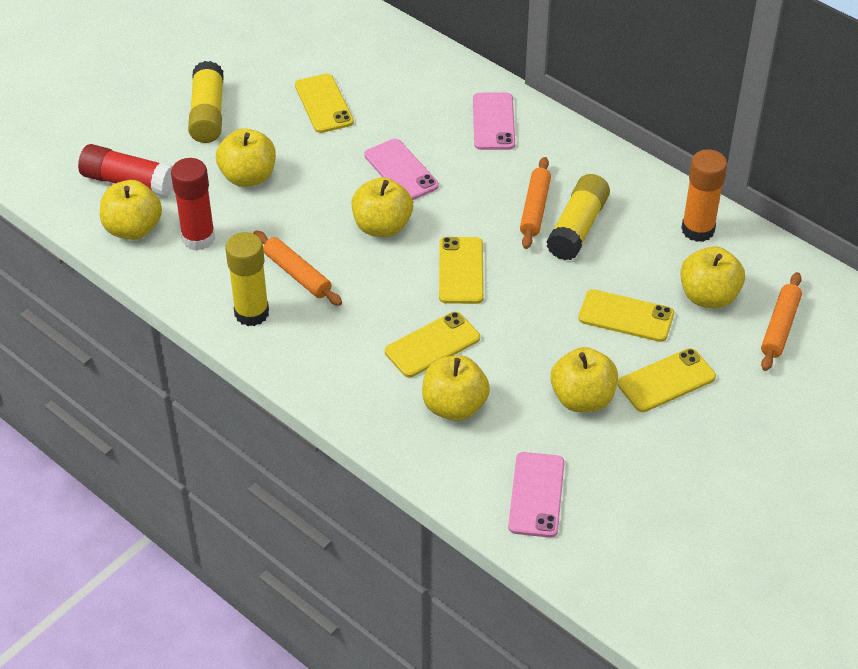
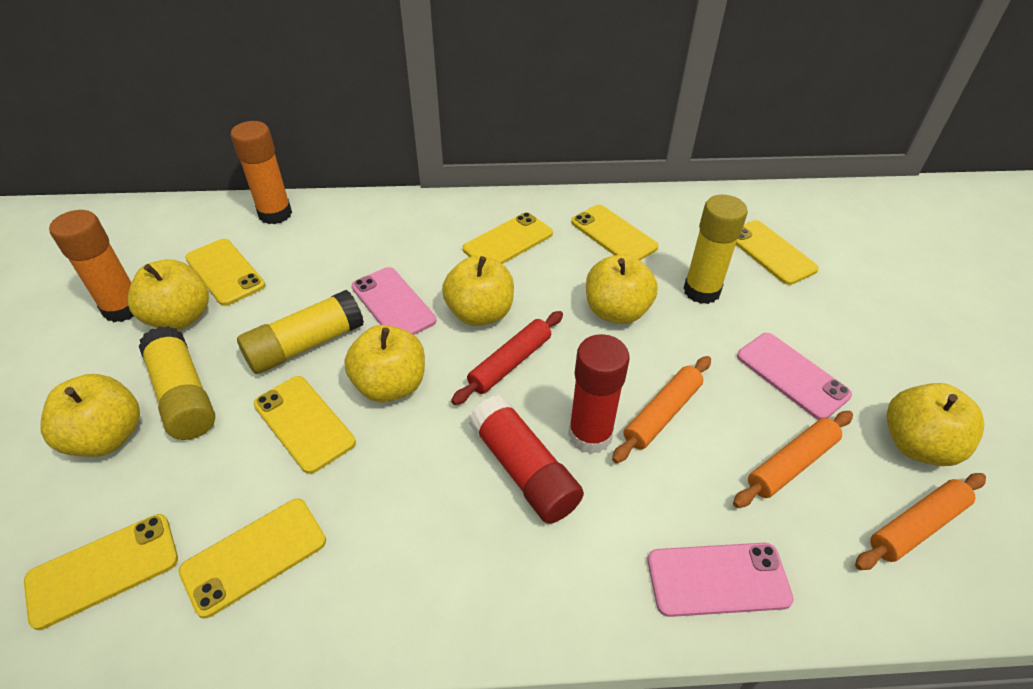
orange glue stick: 1 -> 2
red rolling pin: 0 -> 1
yellow phone: 5 -> 7

